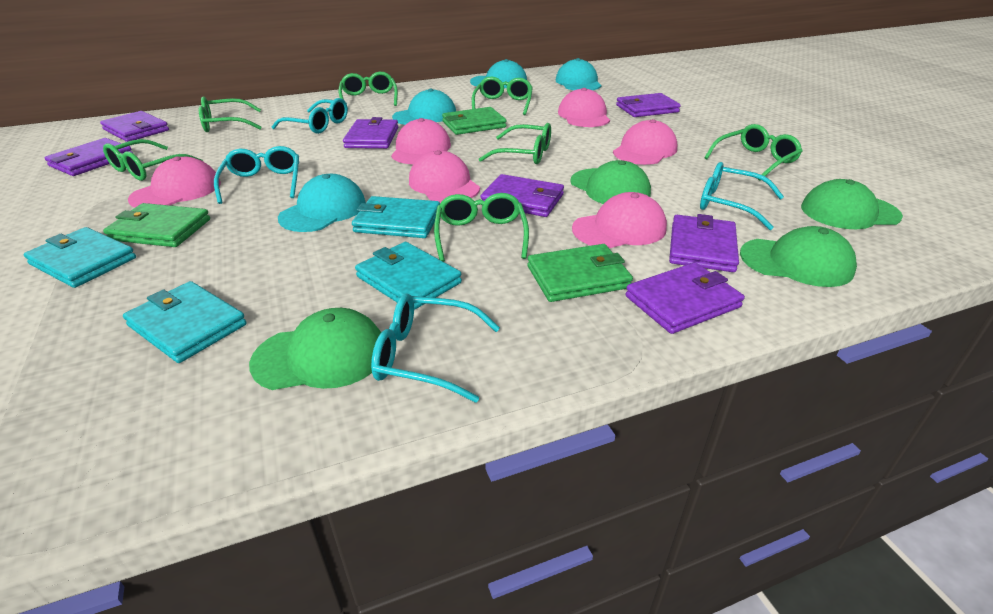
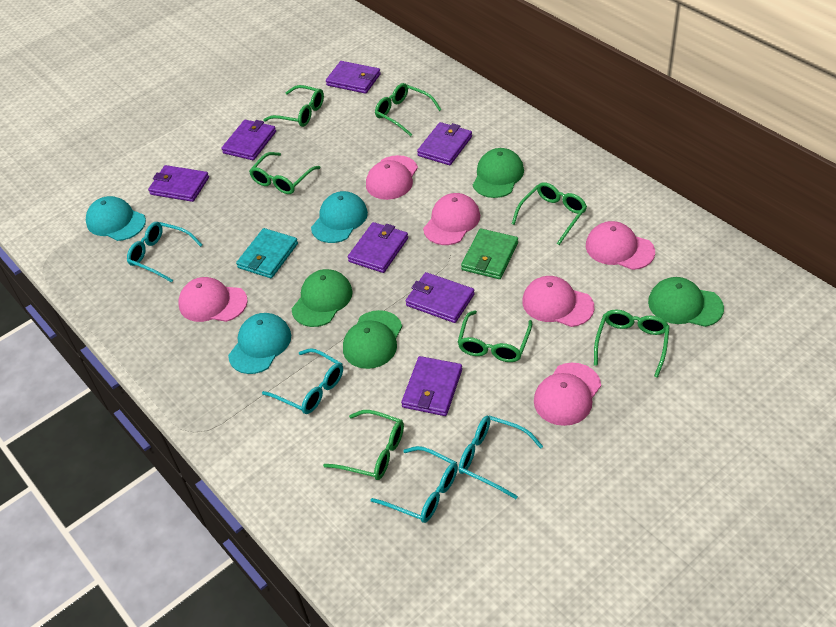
green wallet: 3 -> 1
turquoise cap: 4 -> 3
turquoise wallet: 4 -> 1

